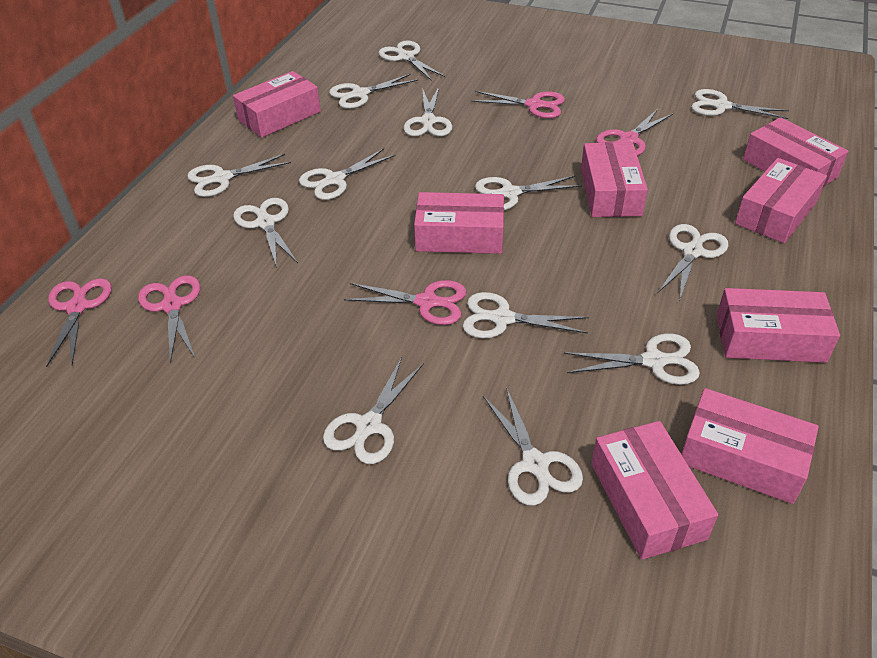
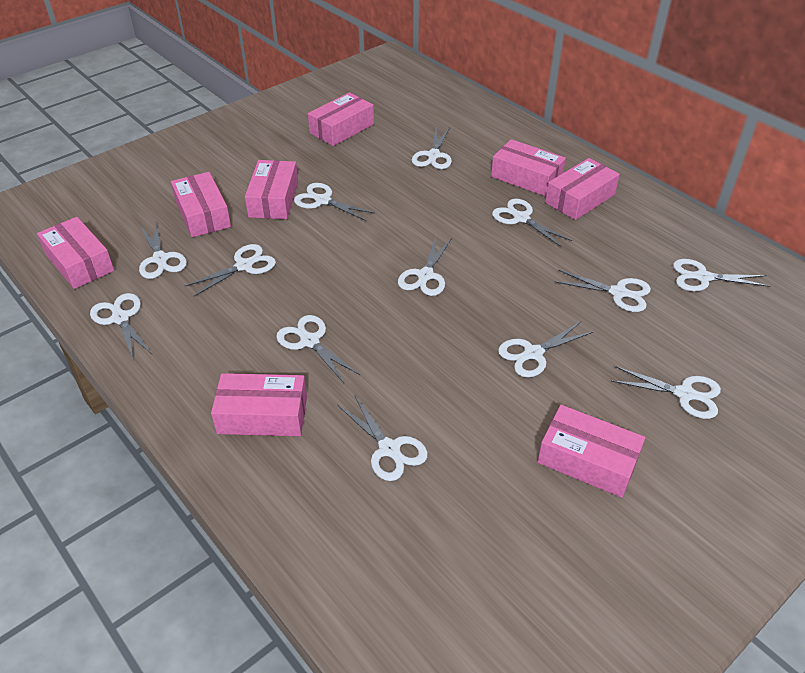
pink scissors: 5 -> 0

